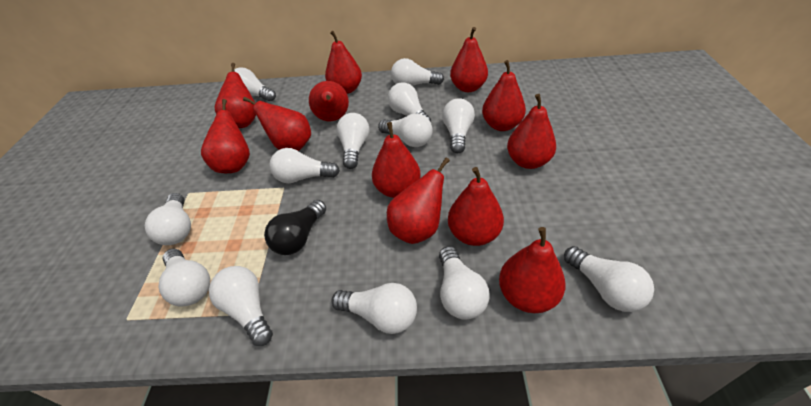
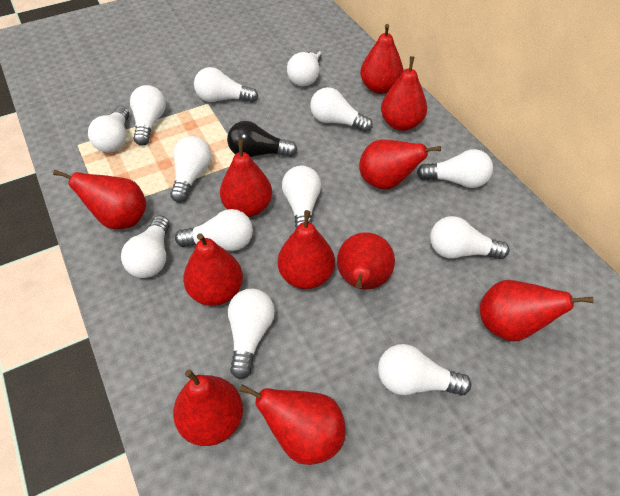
red pear: 12 -> 11

